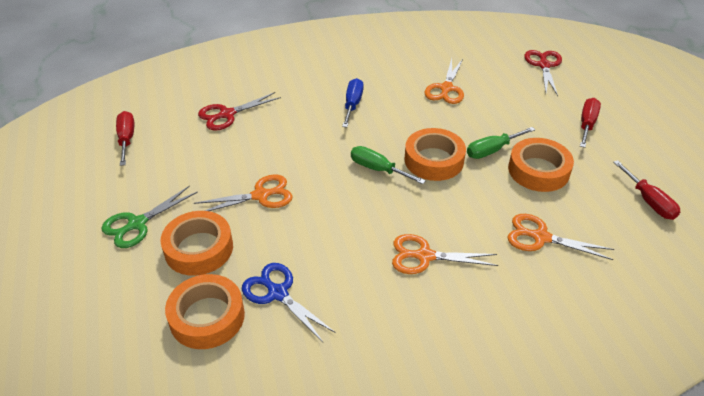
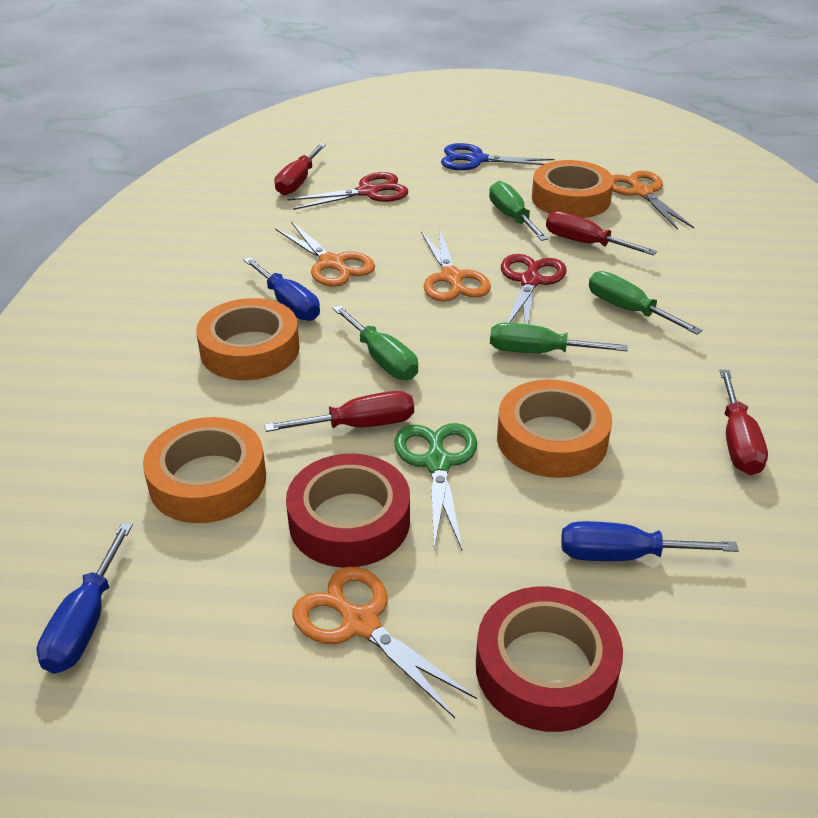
blue screwdriver: 1 -> 3
green screwdriver: 2 -> 4
red screwdriver: 3 -> 4
red tape: 0 -> 2

